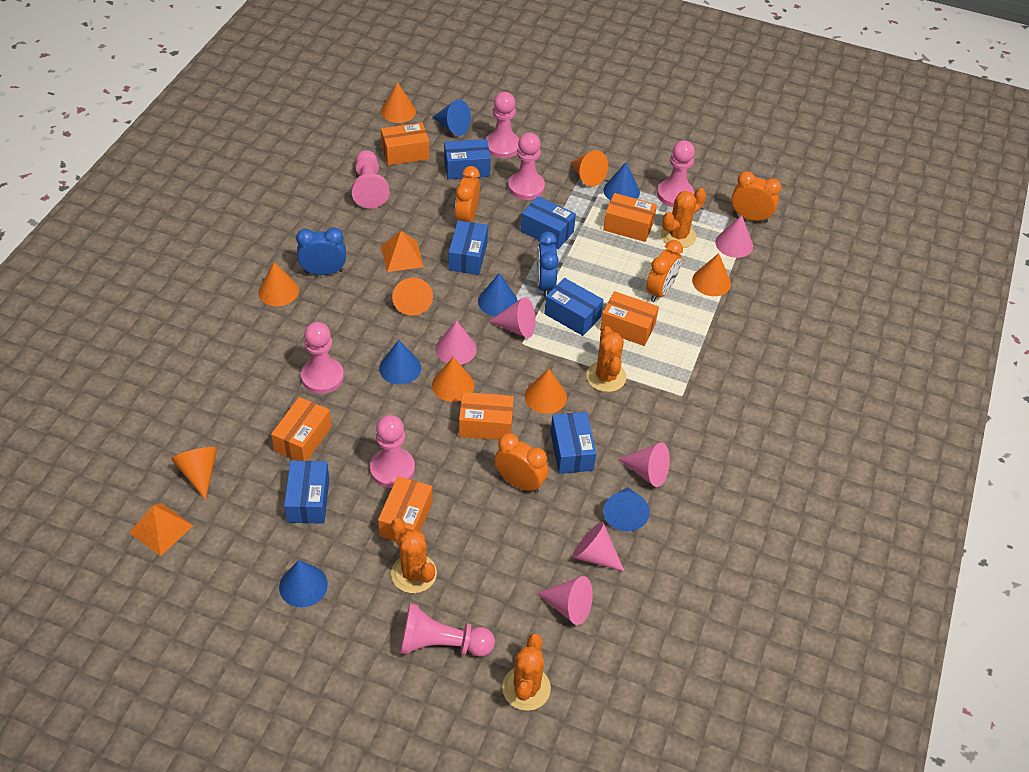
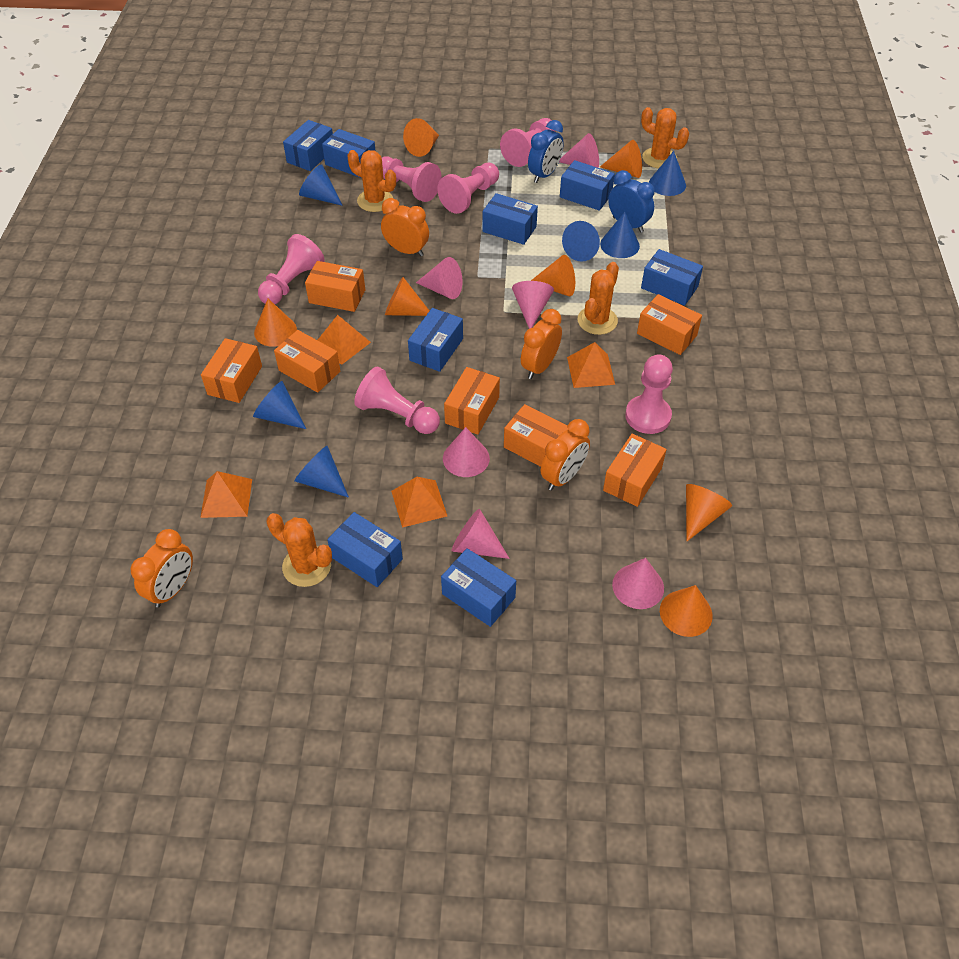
blue box: 6 -> 8
orange box: 6 -> 7
orange cone: 8 -> 7
orange pyramid: 2 -> 4
pink pawn: 7 -> 6

